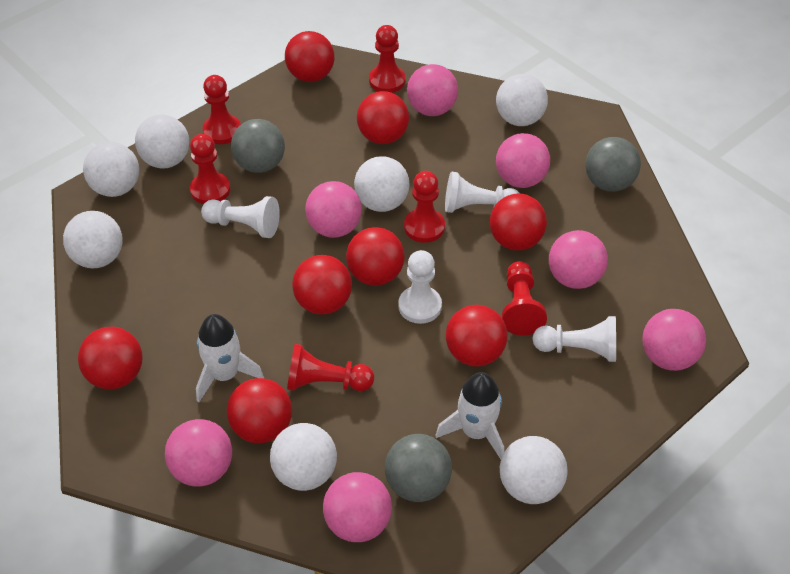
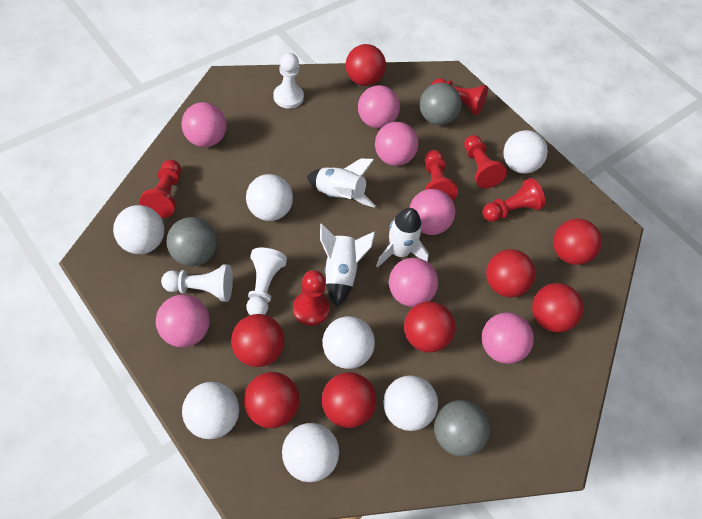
white pawn: 4 -> 3
white rocket: 2 -> 3

